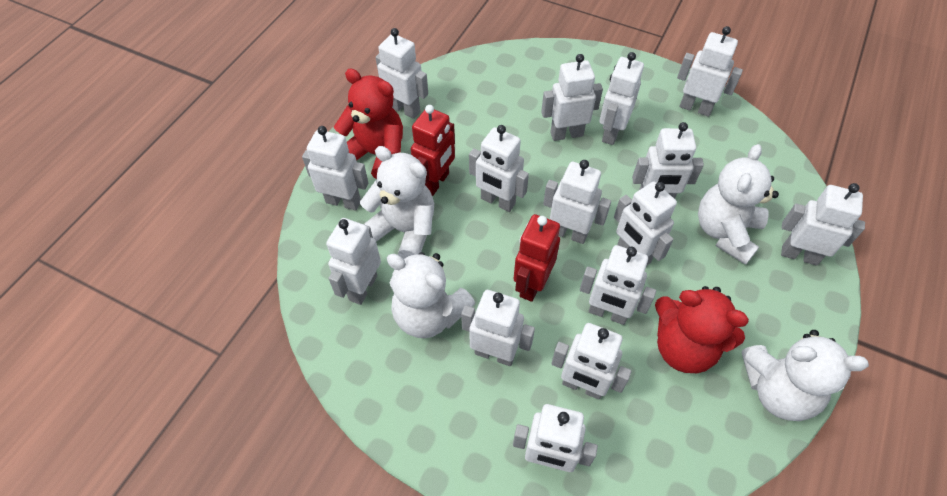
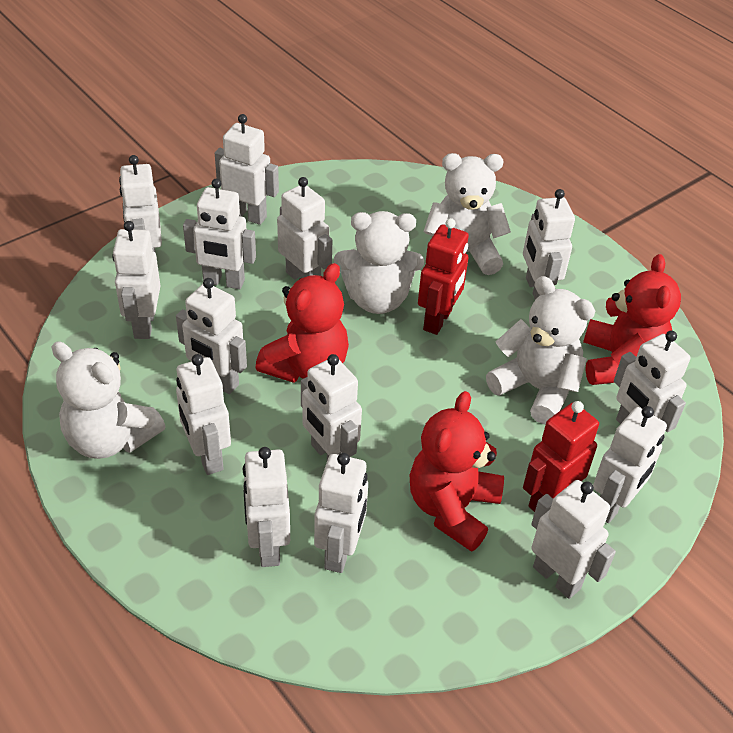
red teddy bear: 2 -> 3
white robot: 15 -> 14

